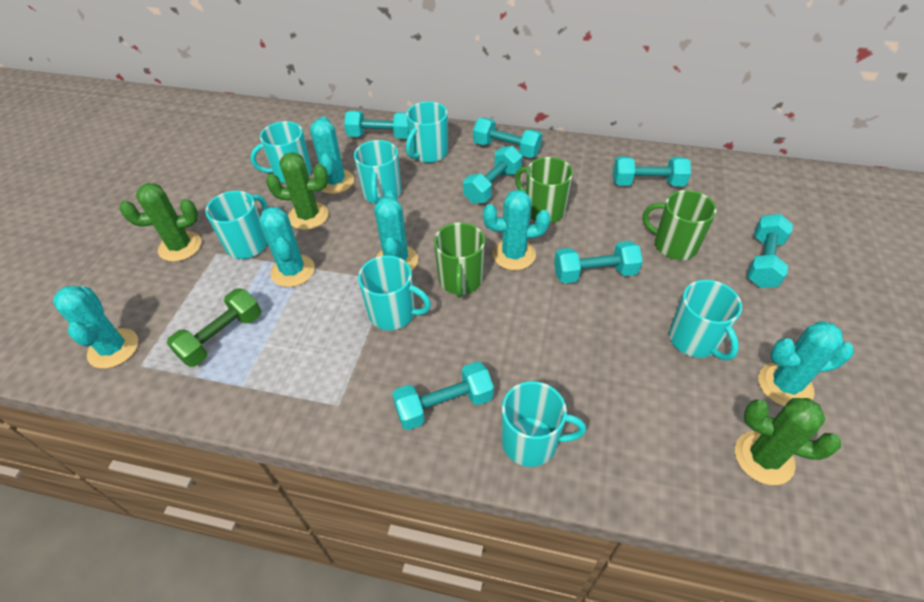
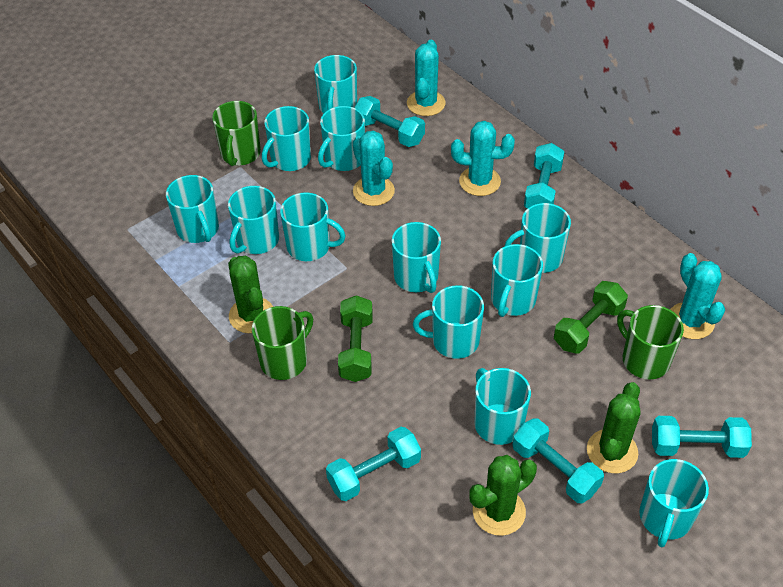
green dumbbell: 1 -> 2
turquoise cactus: 6 -> 4
turquoise dumbbell: 7 -> 5
turquoise mug: 7 -> 12

